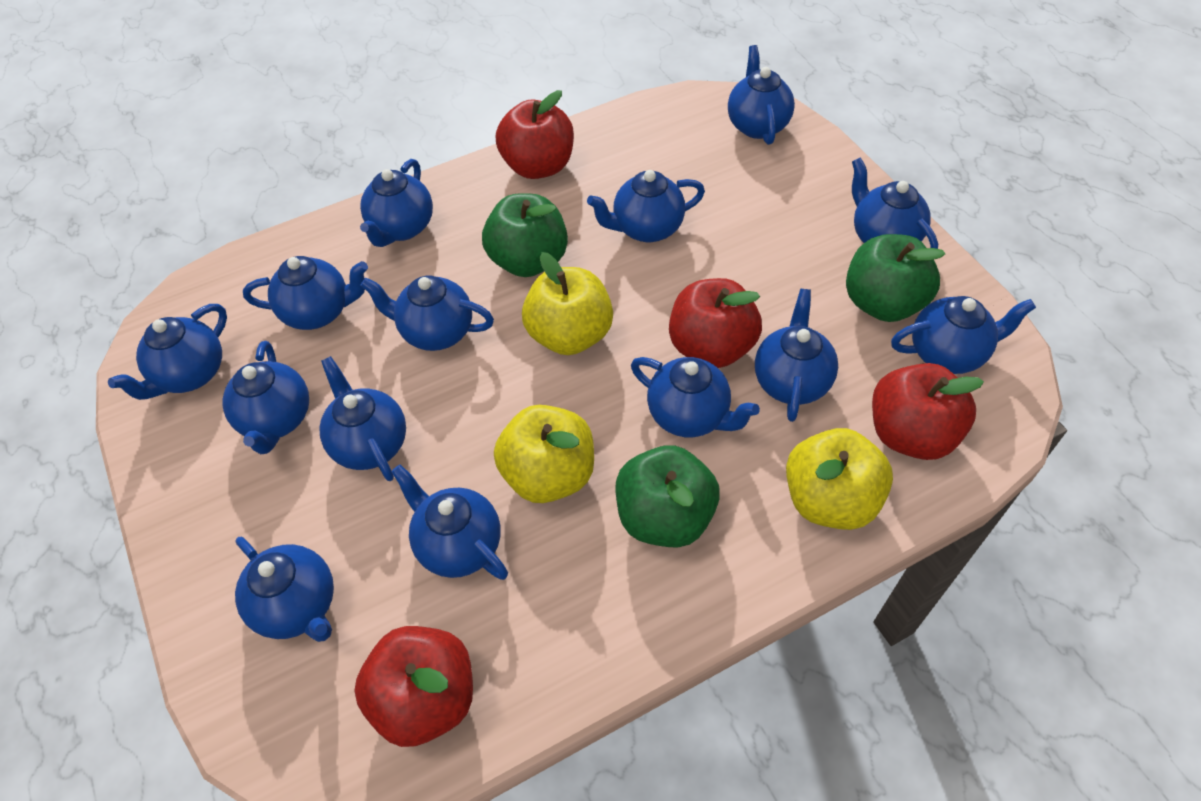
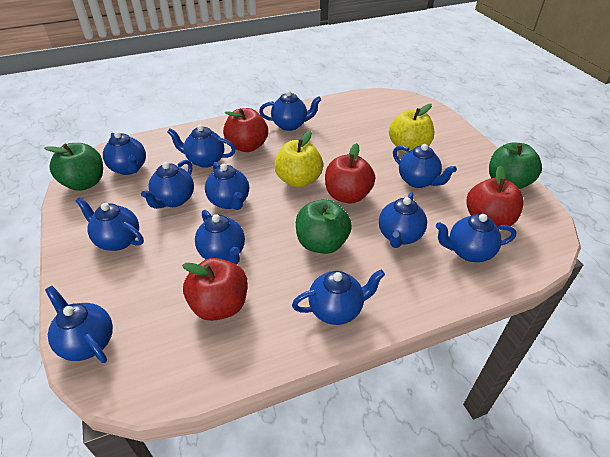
blue teapot: 14 -> 12
yellow apple: 3 -> 2

